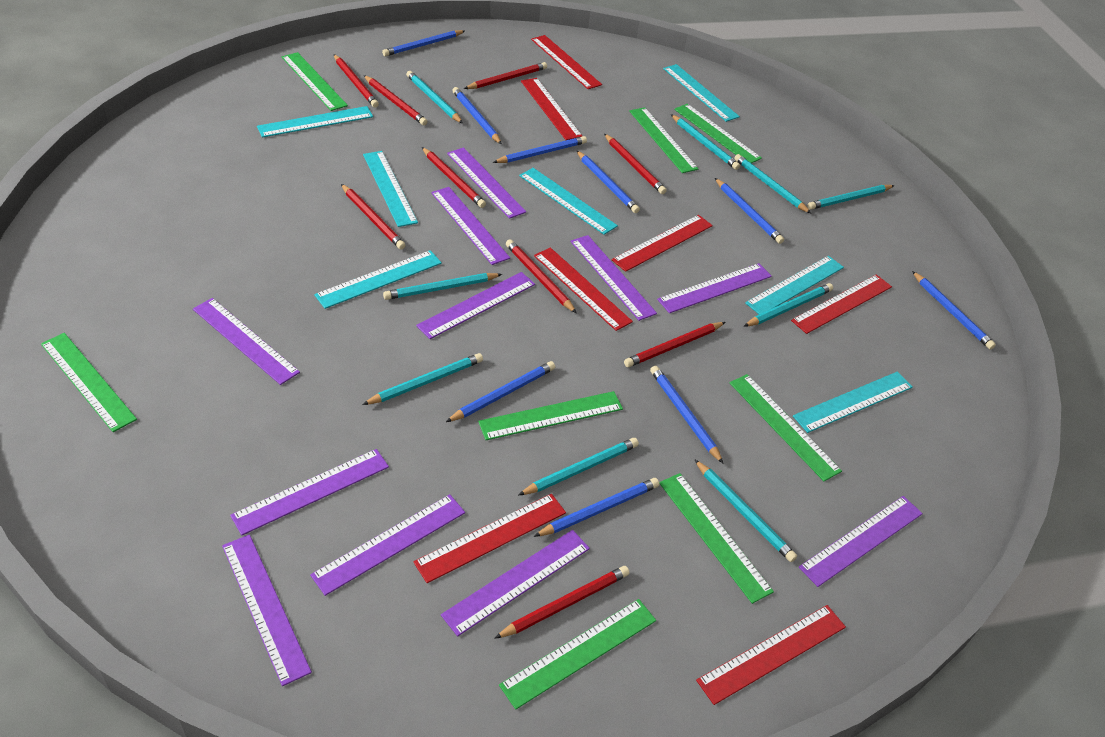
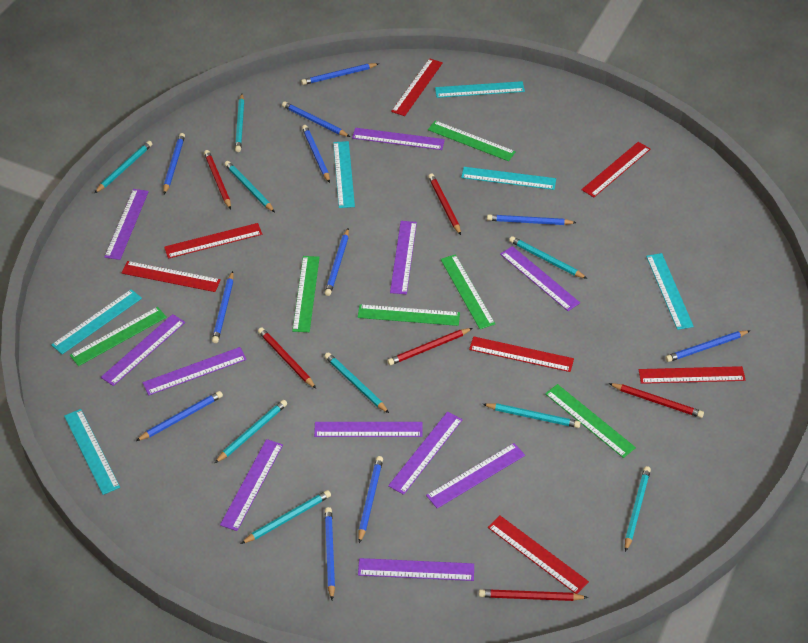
blue pencil: 9 -> 11
green ruler: 8 -> 6
red pencil: 9 -> 6
turquoise ruler: 7 -> 6

